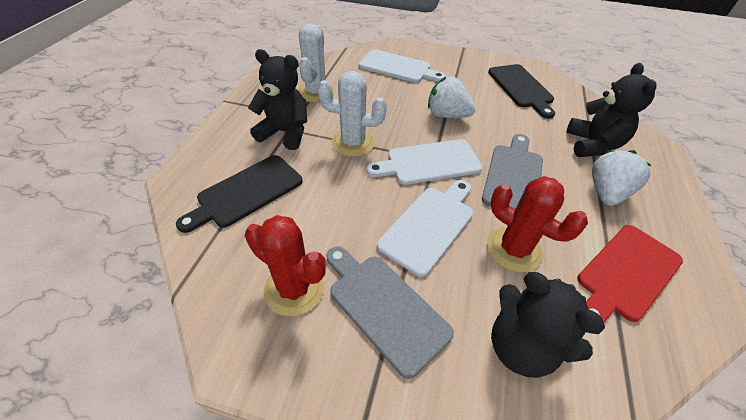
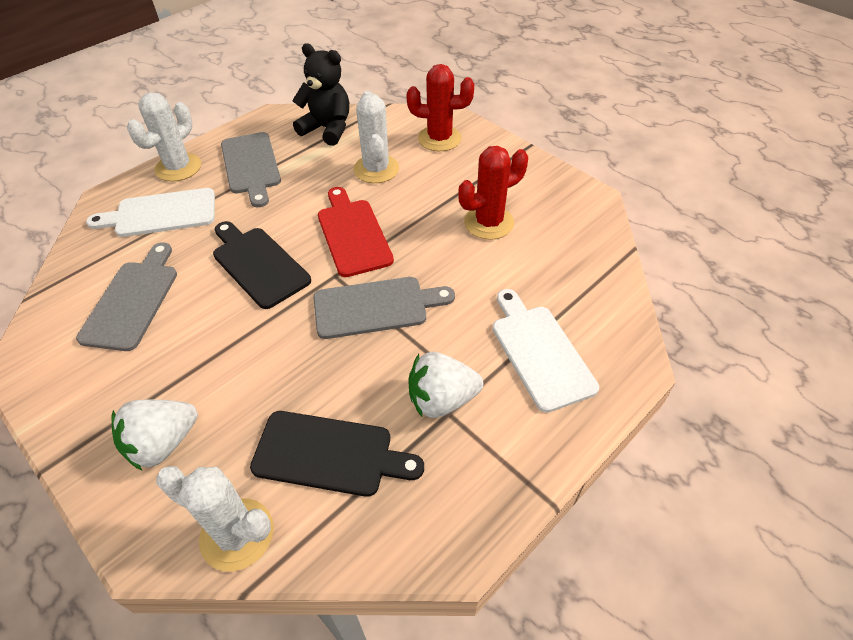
black teddy bear: 3 -> 1
grey cutting board: 2 -> 3
white cactus: 2 -> 3
white cutting board: 3 -> 2

